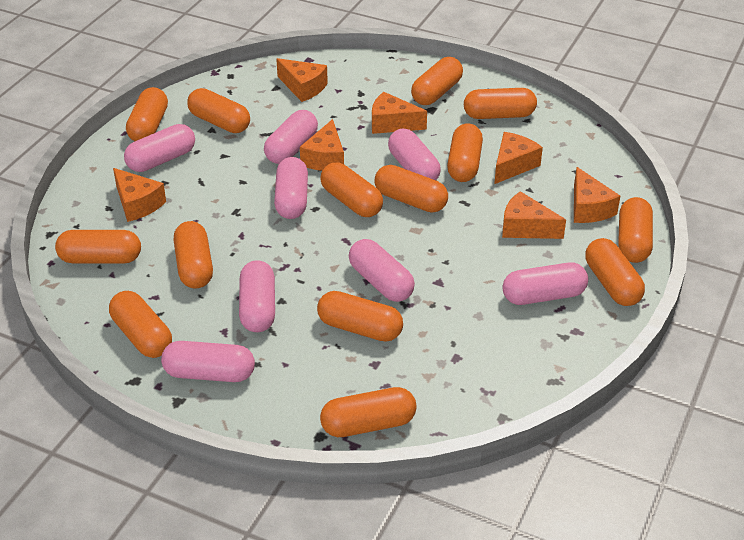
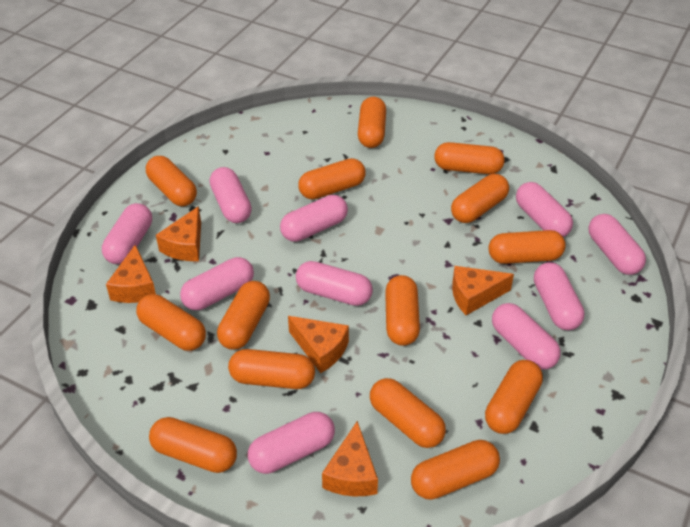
orange cheese: 7 -> 5
pink capsule: 8 -> 10

